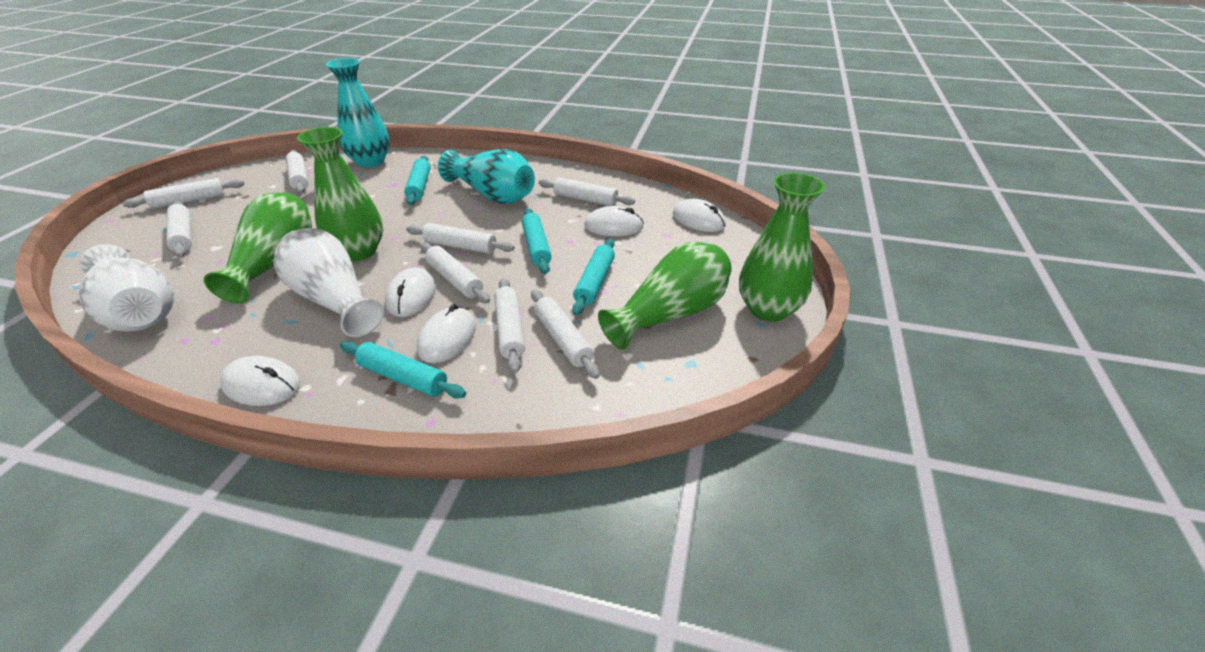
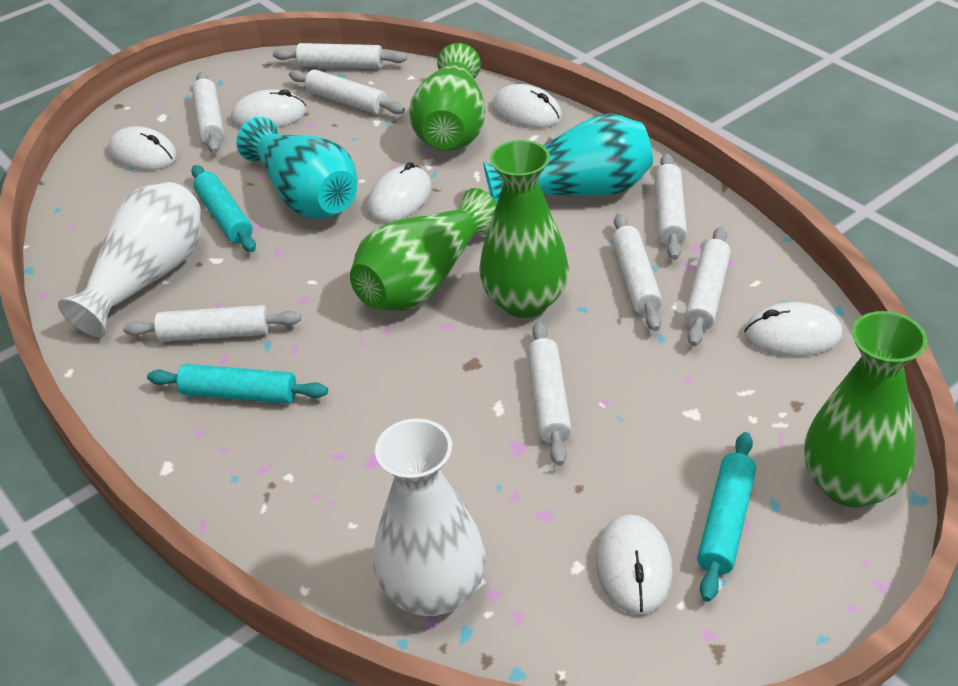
turquoise rolling pin: 4 -> 3
white mouse: 5 -> 6

